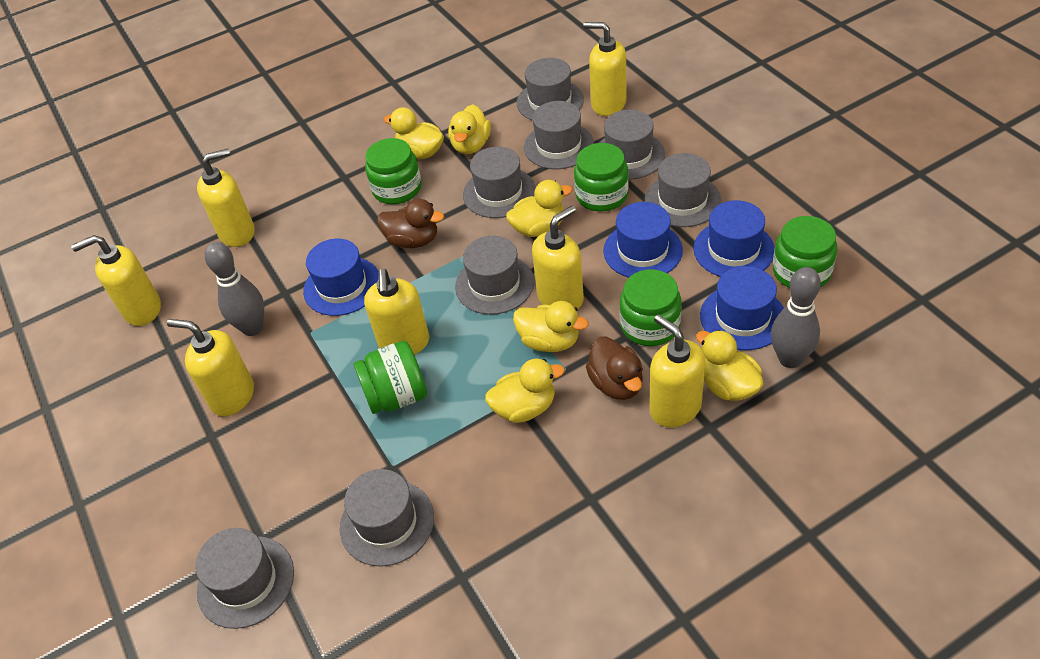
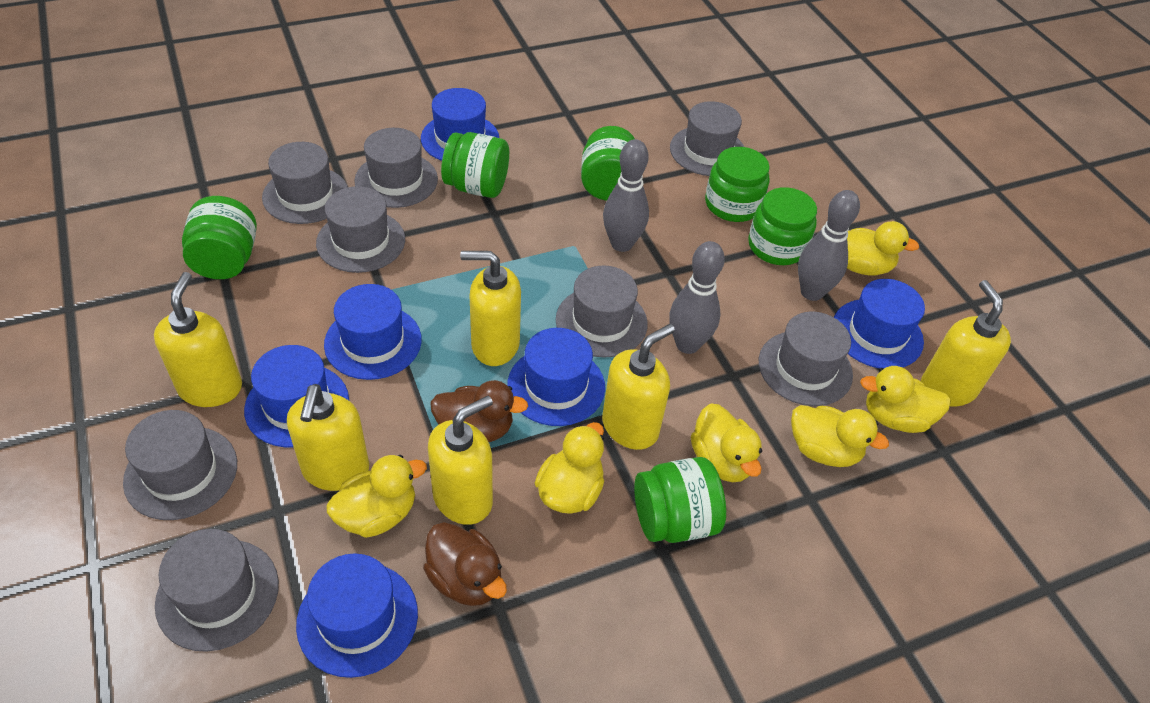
blue hat: 4 -> 6
green jar: 5 -> 6
grey bowling pin: 2 -> 3
yellow soap dispenser: 7 -> 6

